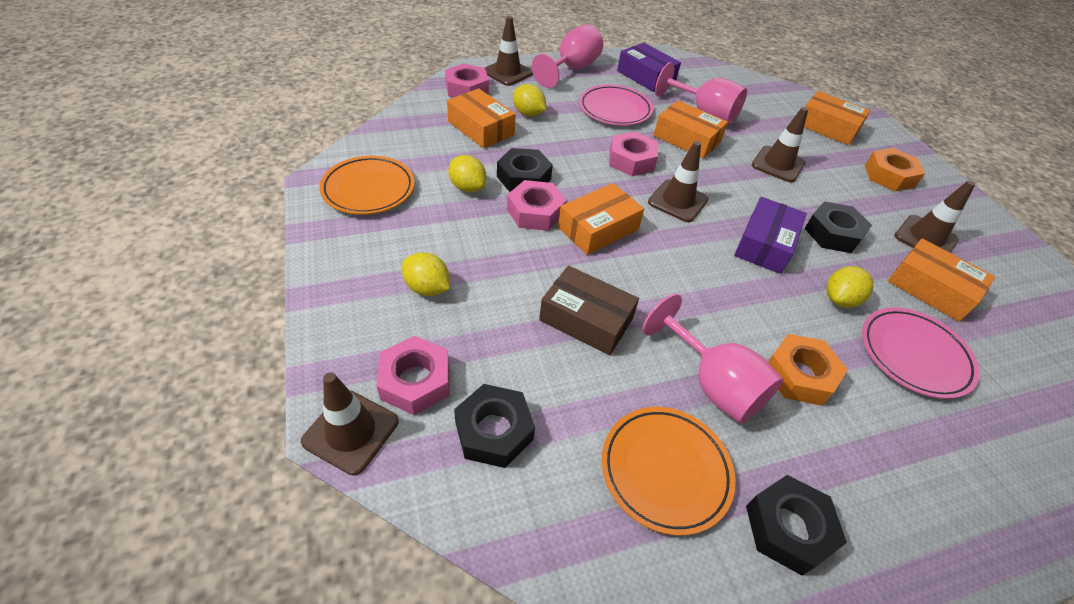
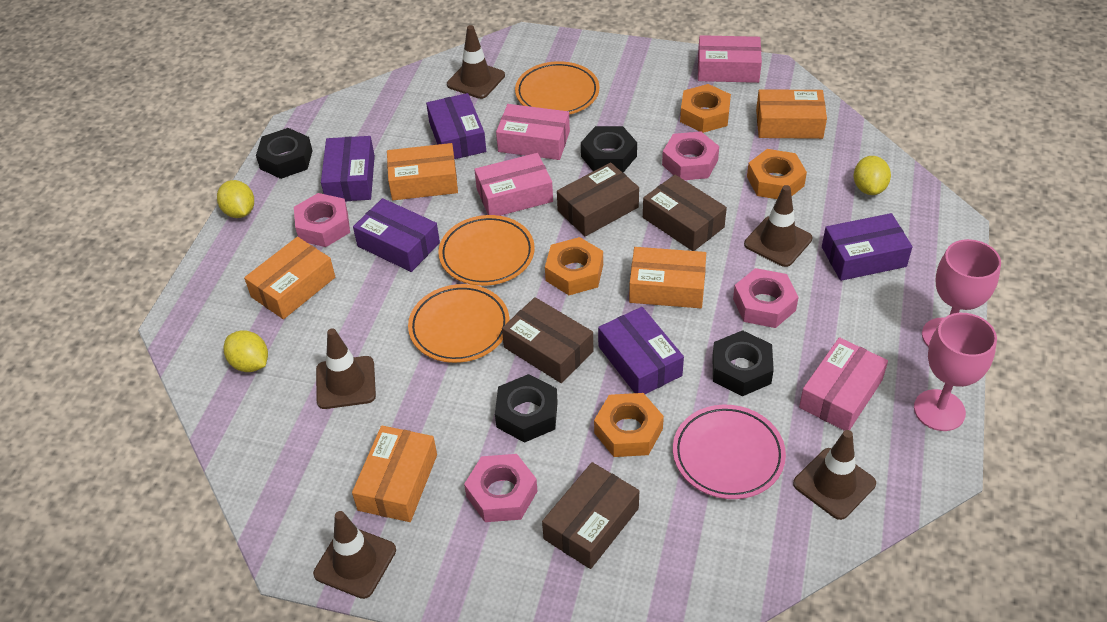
brown box: 1 -> 4
orange nut: 2 -> 4
orange plate: 2 -> 3
pink box: 0 -> 4
pink goblet: 3 -> 2
pink plate: 2 -> 1
purple box: 2 -> 5
yellow lemon: 4 -> 3

